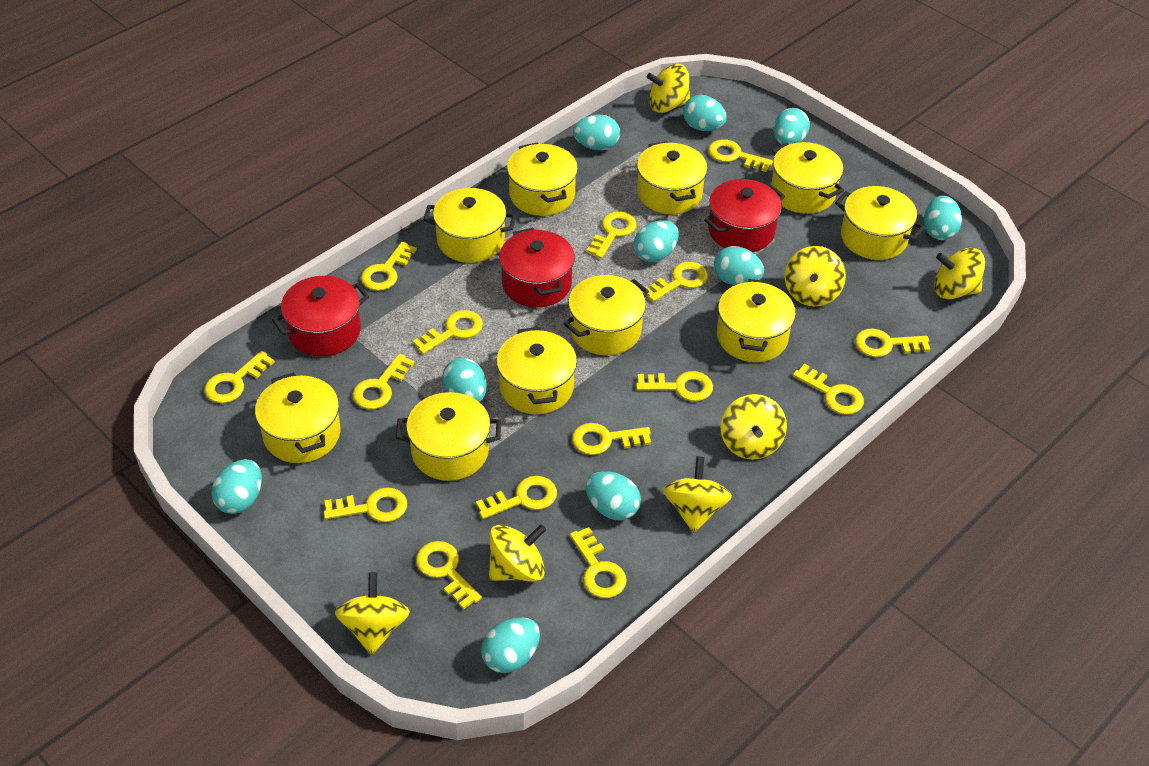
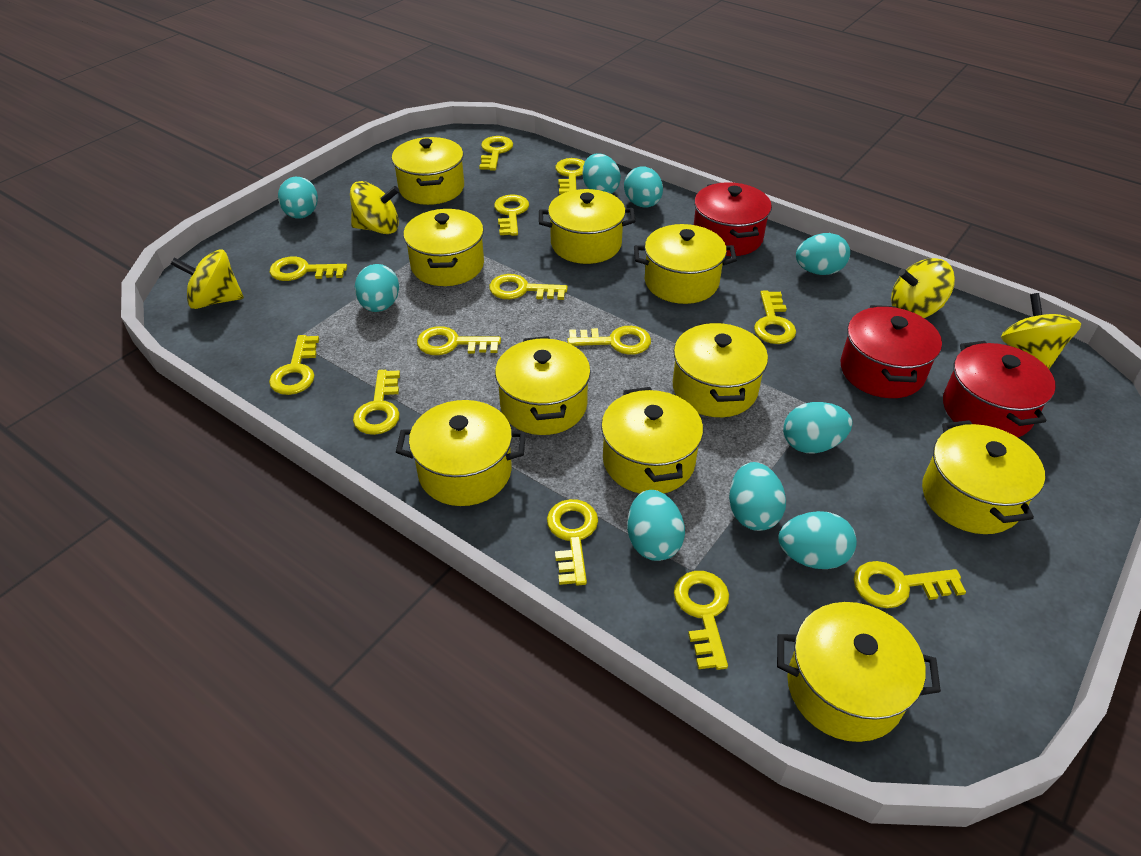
turquoise egg: 10 -> 9
yellow key: 15 -> 13
yellow spinning top: 7 -> 4

